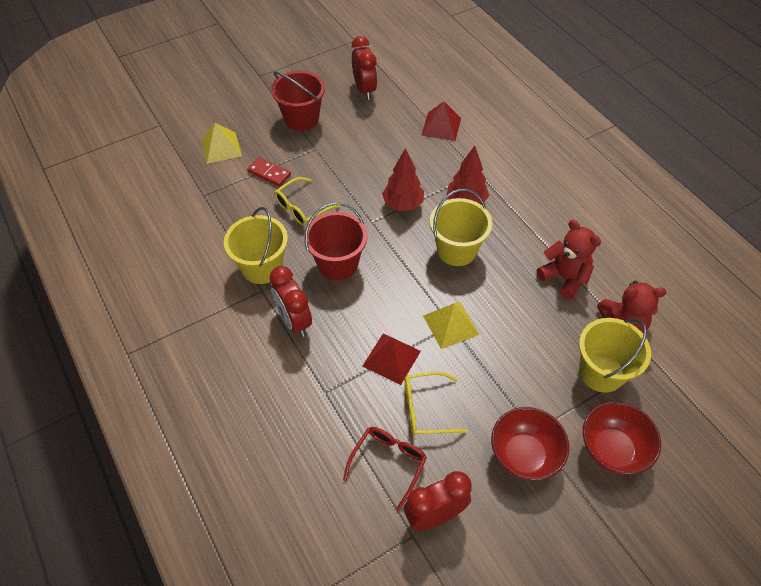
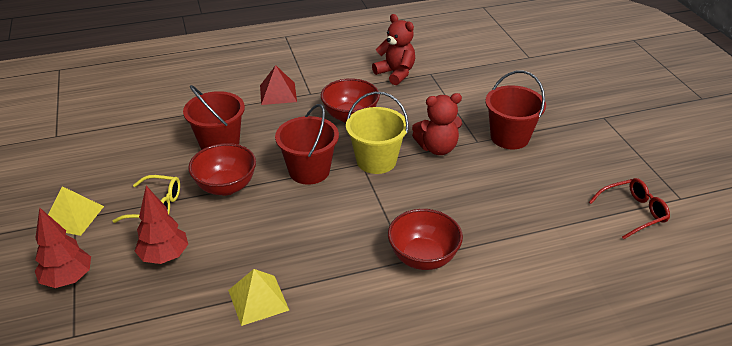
red bowl: 2 -> 3
red bucket: 2 -> 3
red clock: 3 -> 0
red domino: 1 -> 0
red pyramid: 2 -> 1
yellow bucket: 3 -> 1
yellow glasses: 2 -> 1

